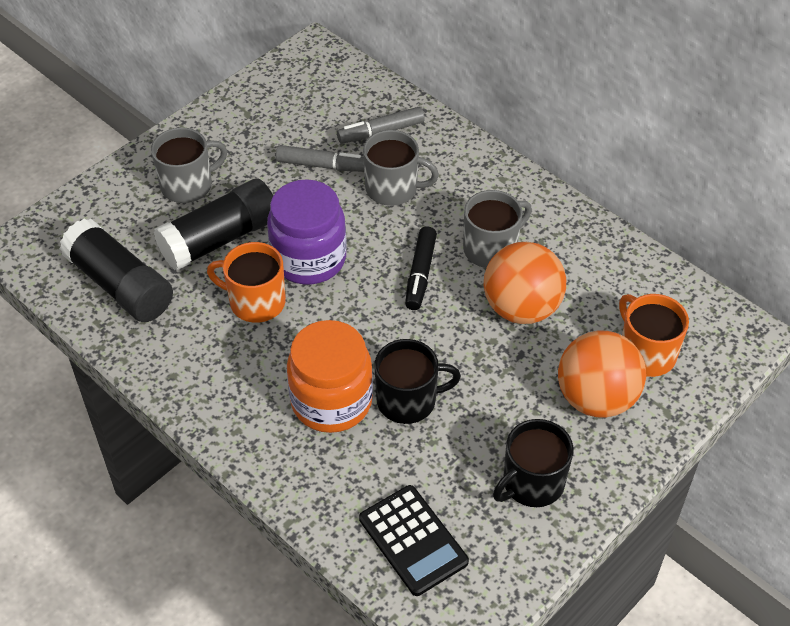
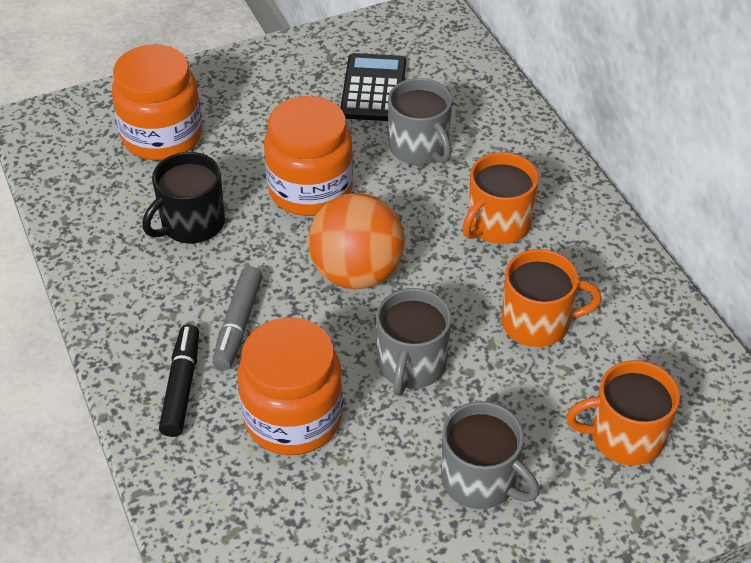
black glue stick: 2 -> 0
black mug: 2 -> 1
grey marker: 2 -> 1
orange ball: 2 -> 1
orange jar: 1 -> 3
orange mug: 2 -> 3
purple jar: 1 -> 0

